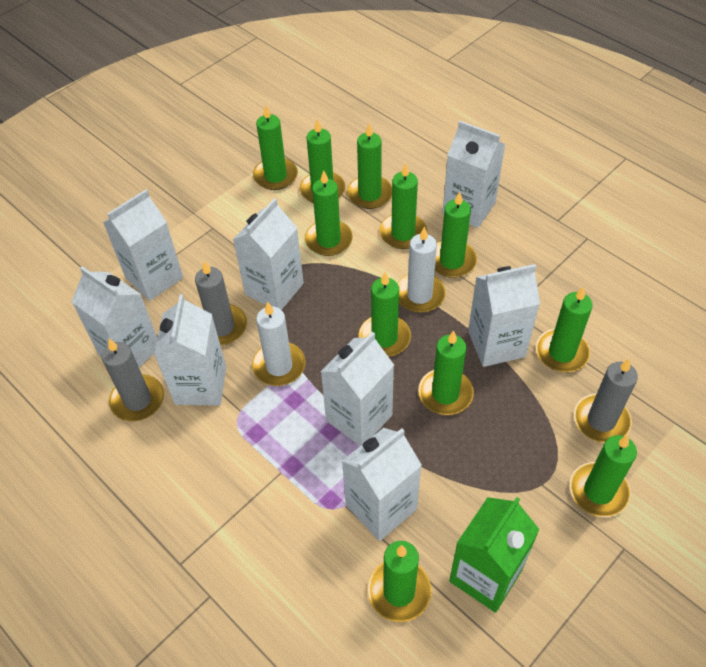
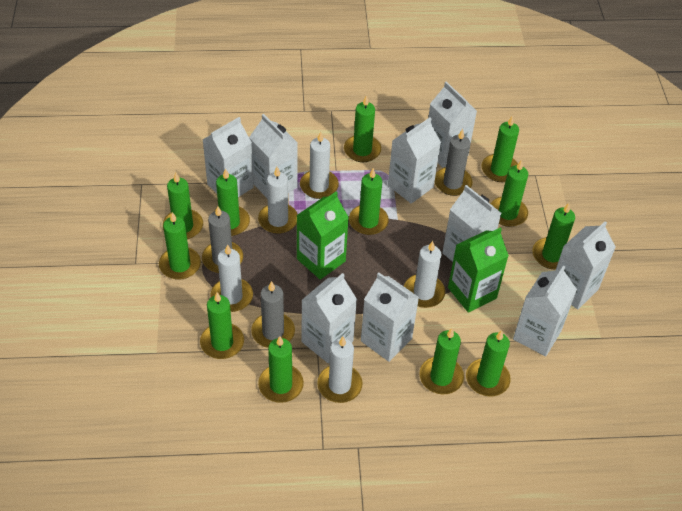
green candle: 11 -> 12
green carton: 1 -> 2
white candle: 2 -> 5
white carton: 8 -> 9

